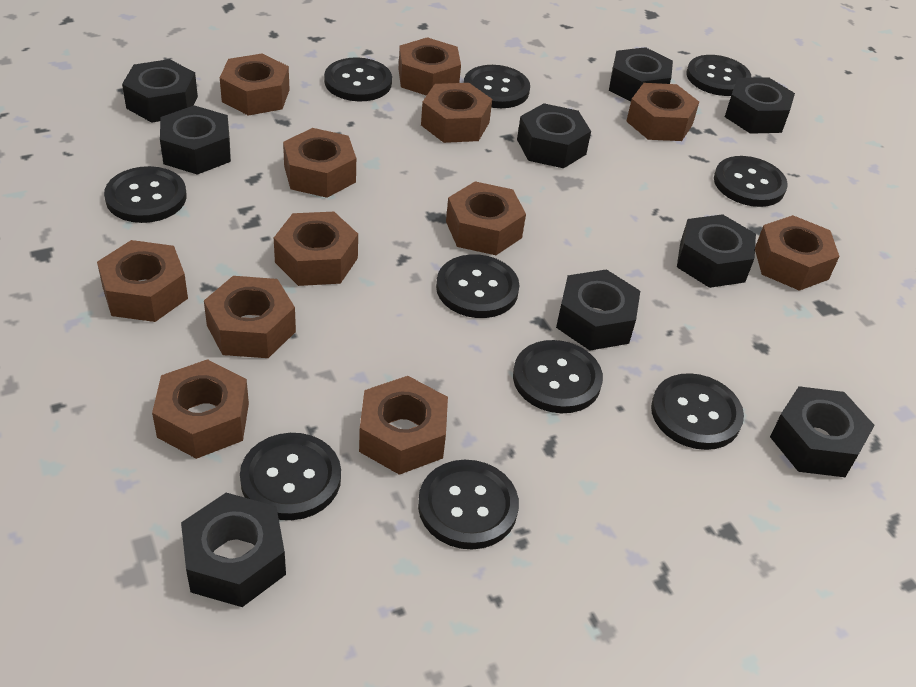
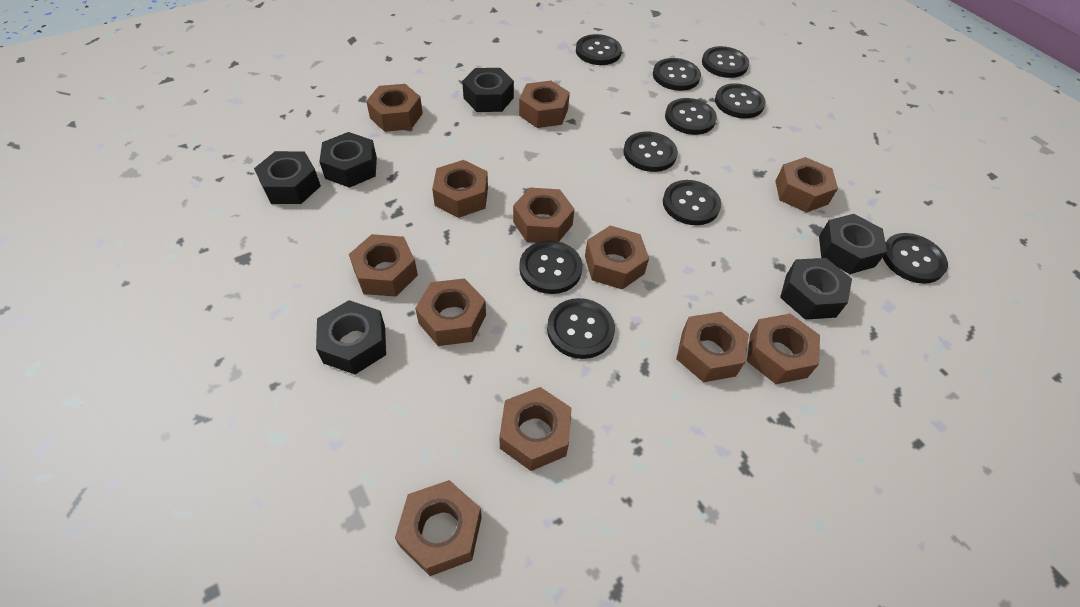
black nut: 9 -> 6

